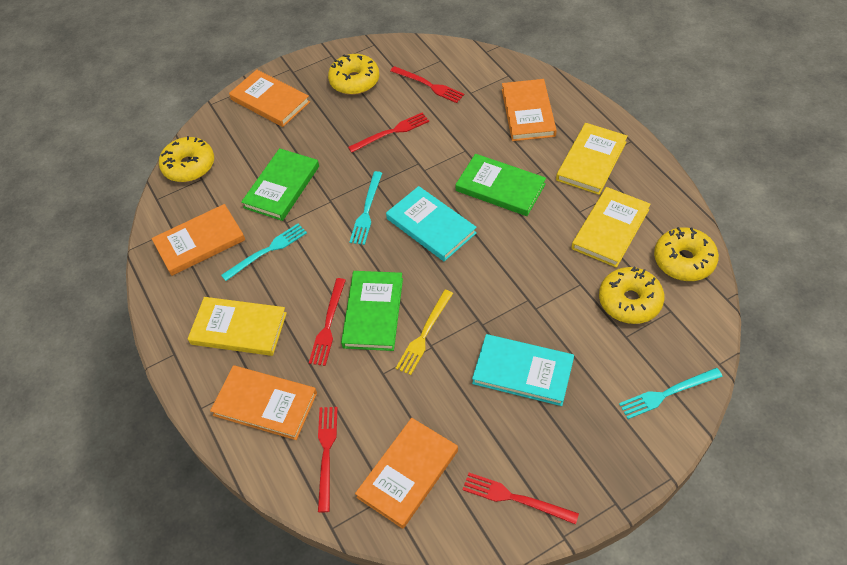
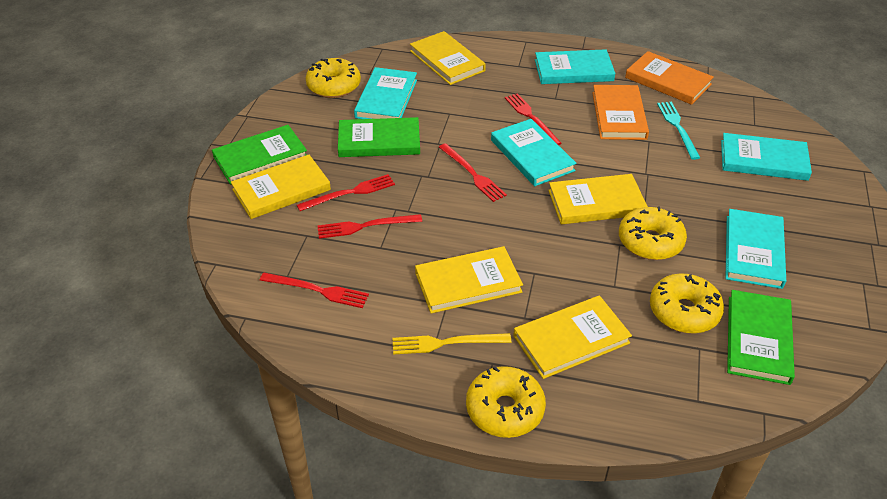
orange book: 5 -> 2
turquoise book: 2 -> 5
turquoise fork: 3 -> 1
yellow book: 3 -> 5

